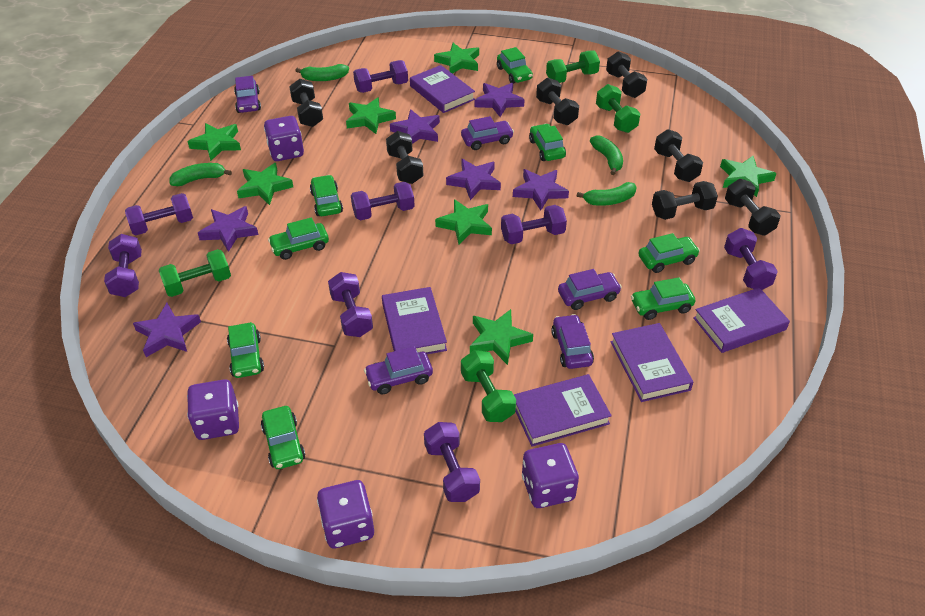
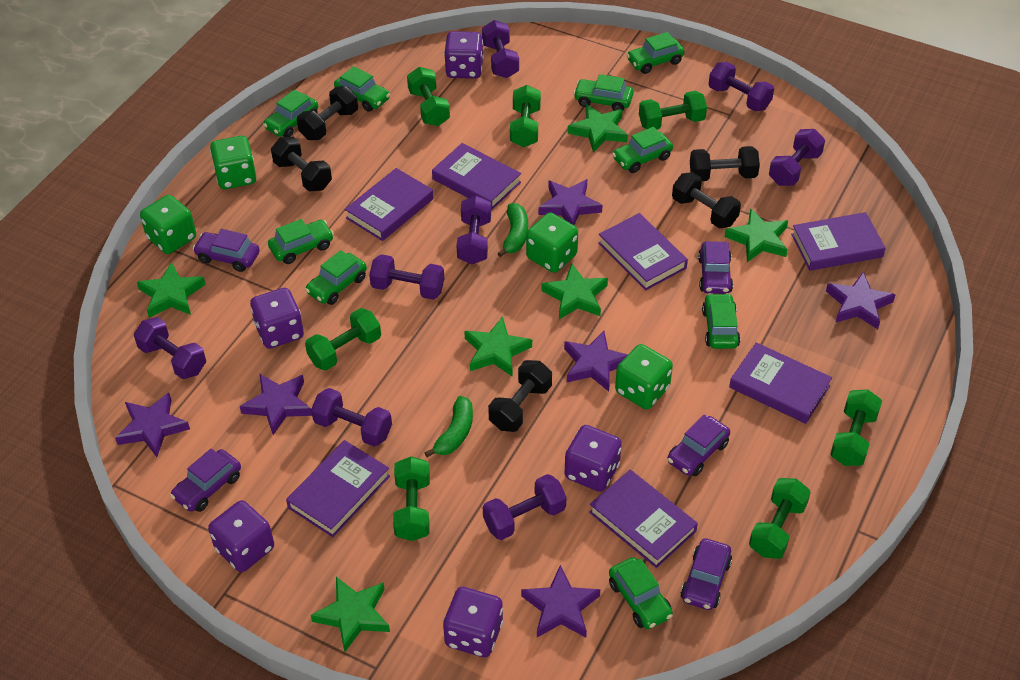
black dumbbell: 7 -> 5
green banana: 4 -> 2
green car: 8 -> 9
green dice: 0 -> 4
green dumbbell: 4 -> 7
green star: 7 -> 6
purple book: 5 -> 7
purple dice: 4 -> 5

